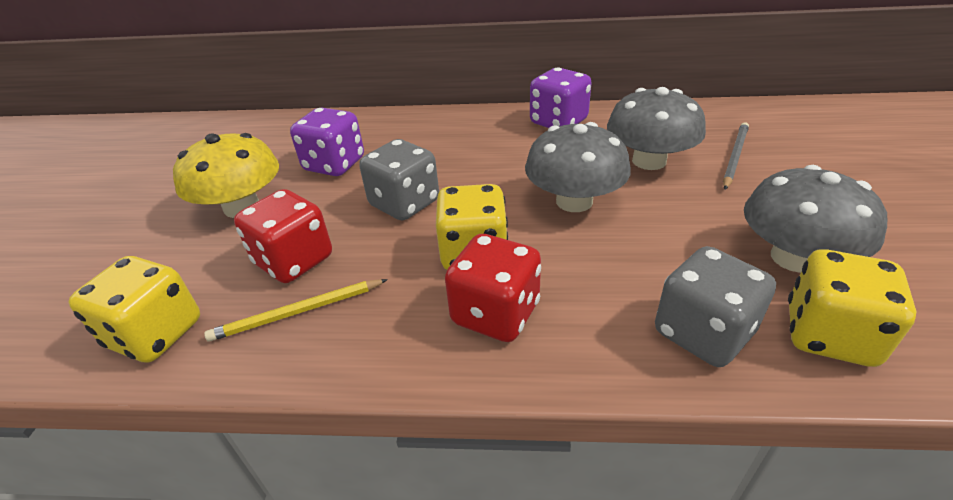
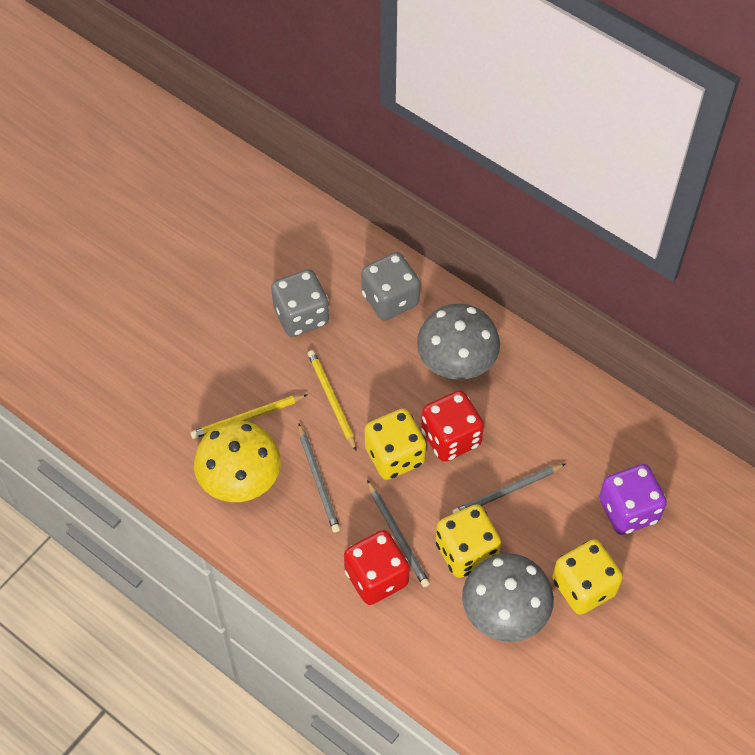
grey mushroom: 3 -> 2
grey pencil: 1 -> 3
purple dice: 2 -> 1
yellow pencil: 1 -> 2

